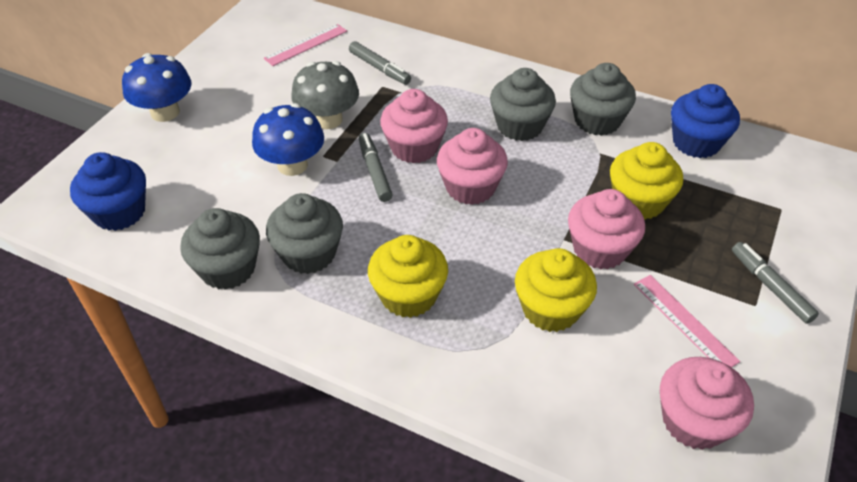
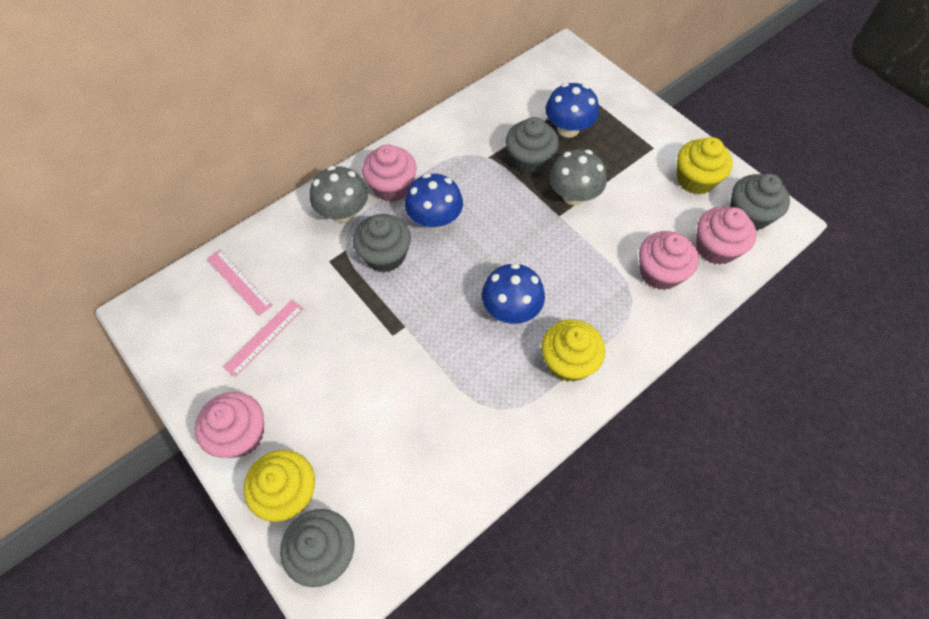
blue cupcake: 2 -> 0
blue mushroom: 2 -> 3
grey marker: 3 -> 0
grey mushroom: 1 -> 2

